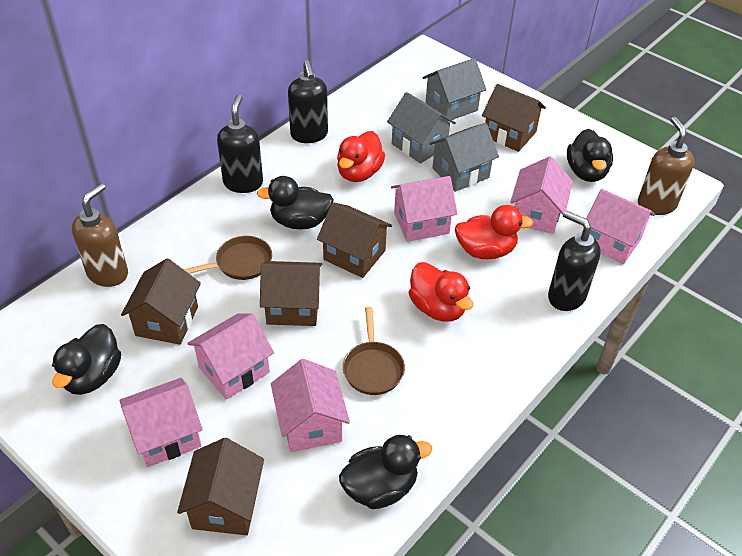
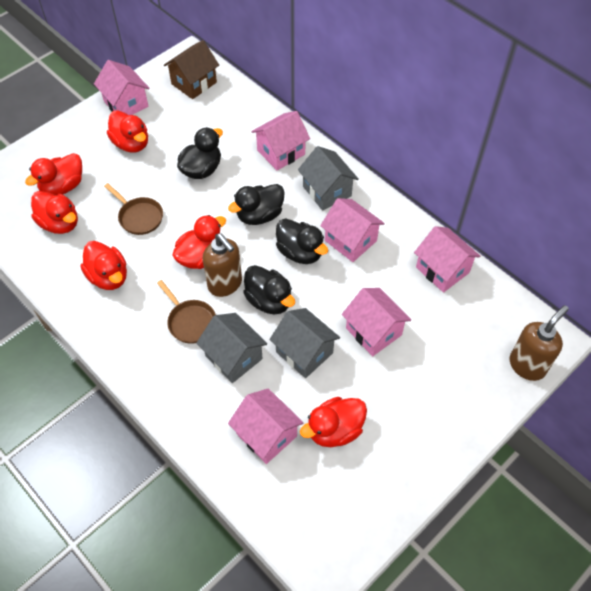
black soap dispenser: 3 -> 0
brown house: 5 -> 1
red duck: 3 -> 6

